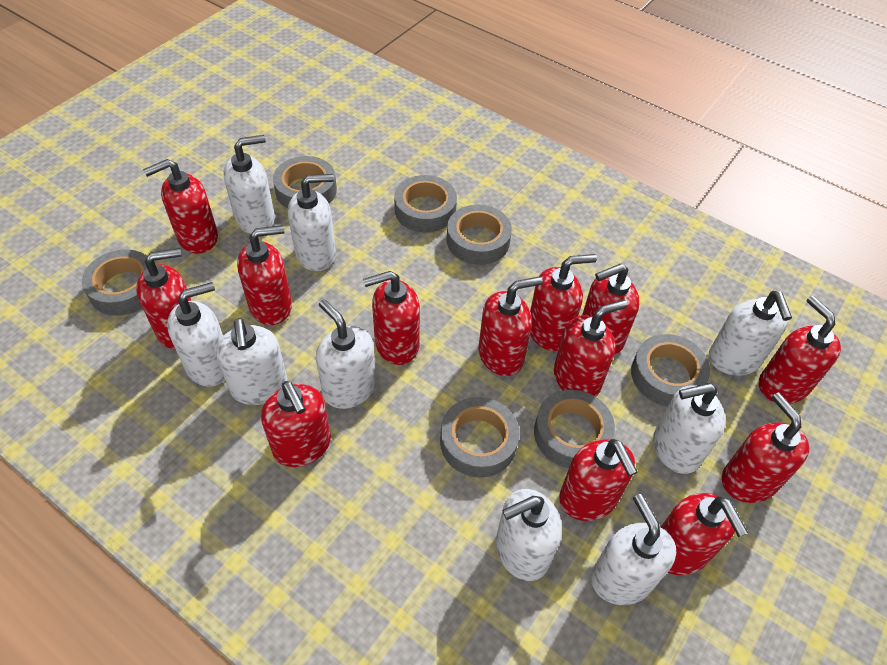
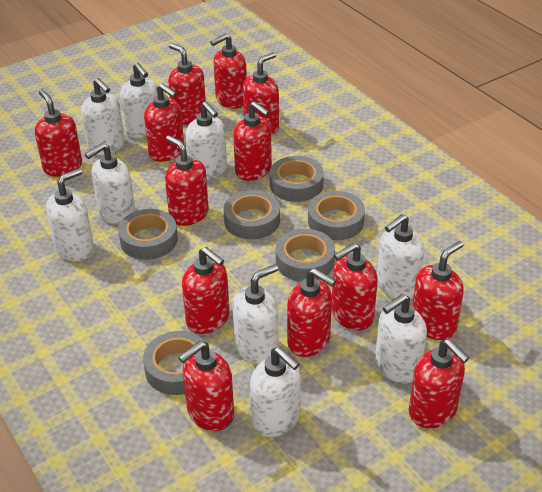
grey tape: 7 -> 6

